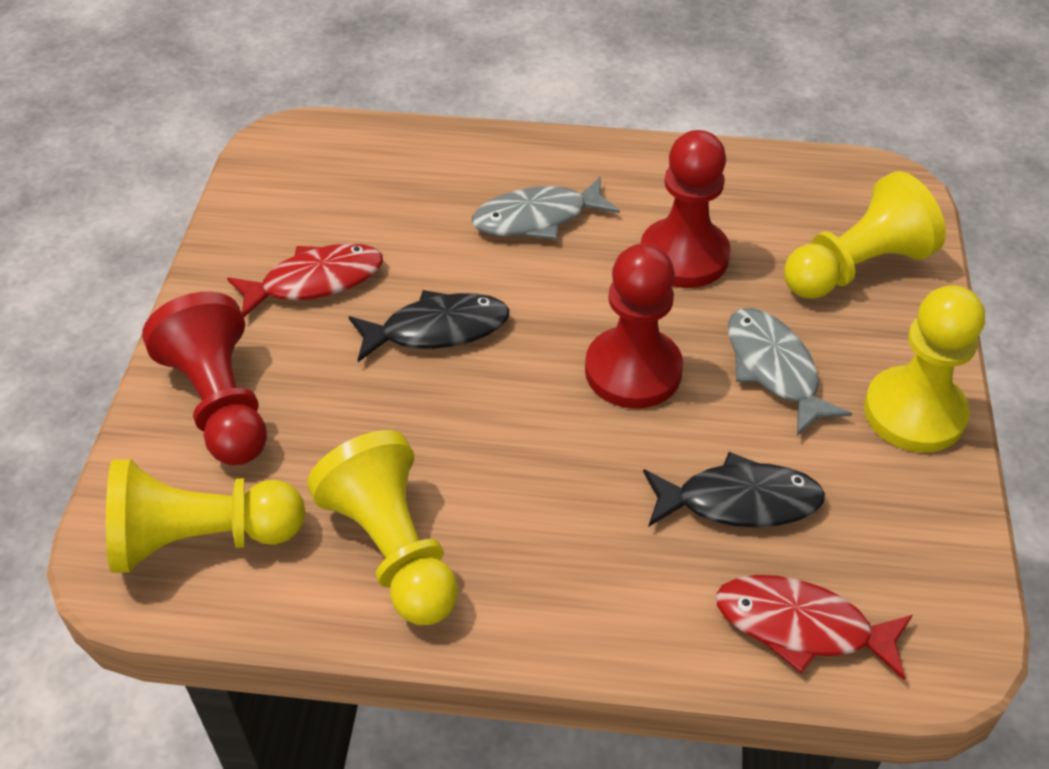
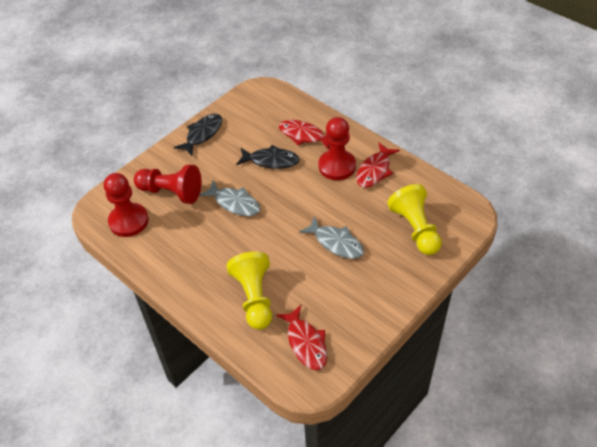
red fish: 2 -> 3
yellow pawn: 4 -> 2

